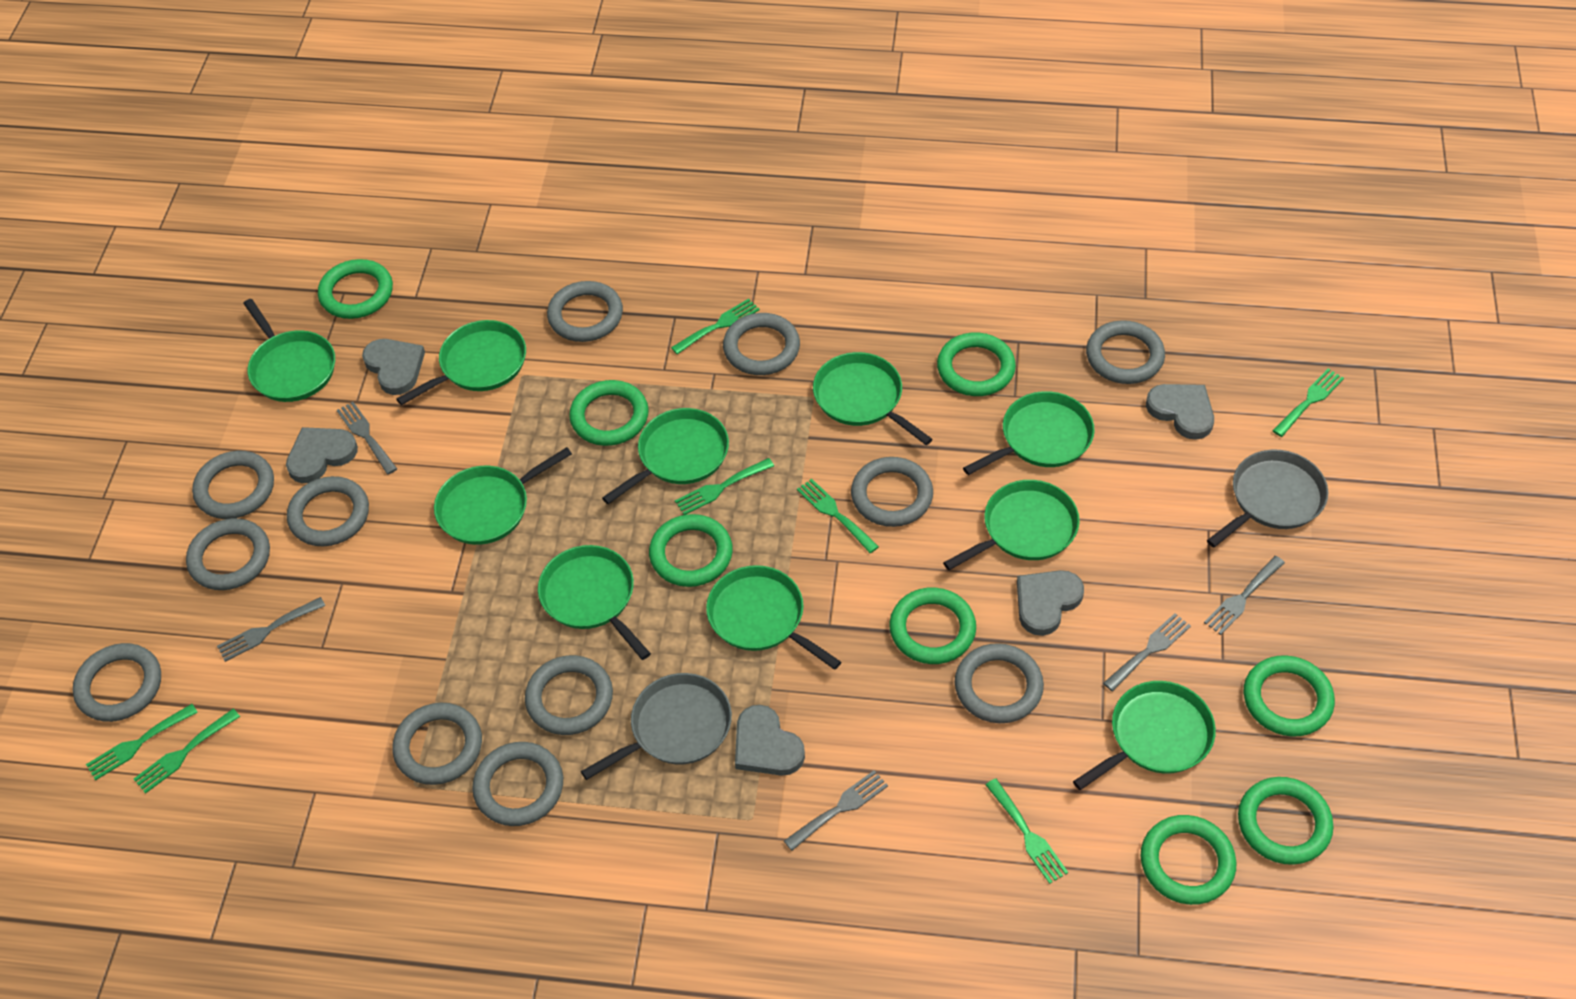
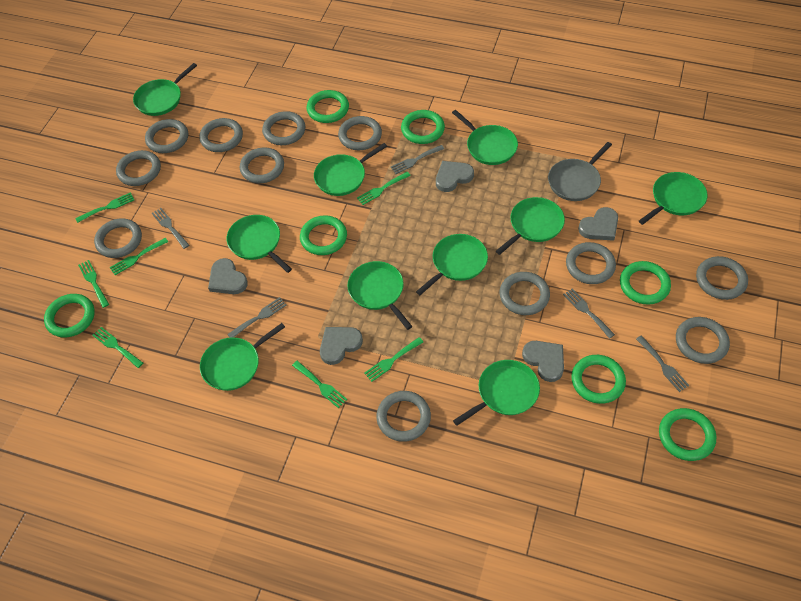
green ring: 8 -> 7
grey pan: 2 -> 1

